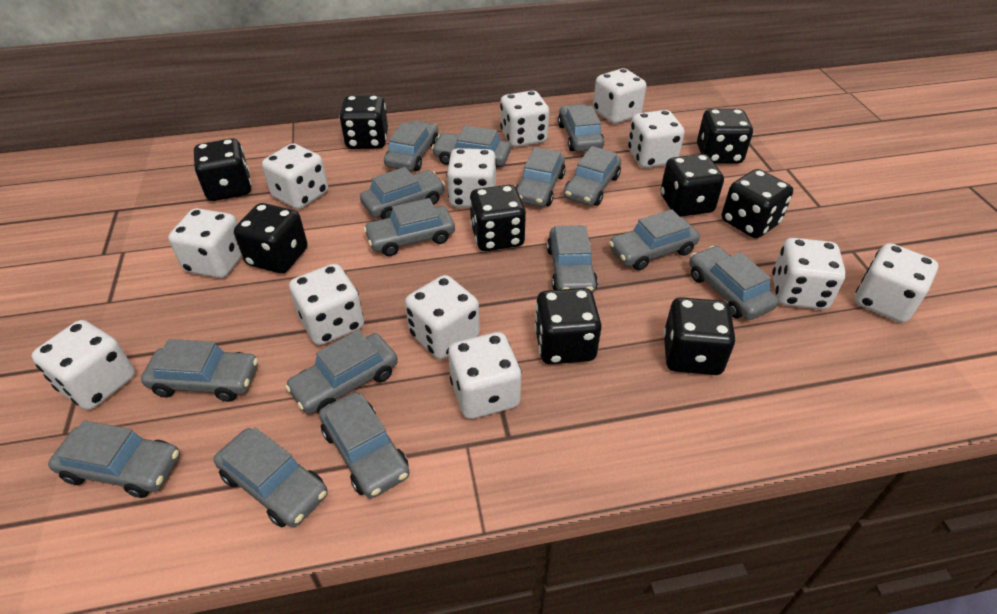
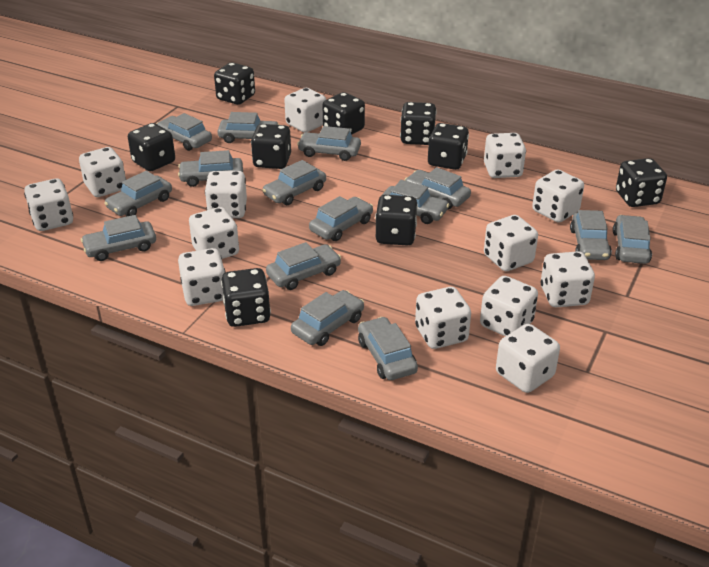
white dice: 12 -> 13

